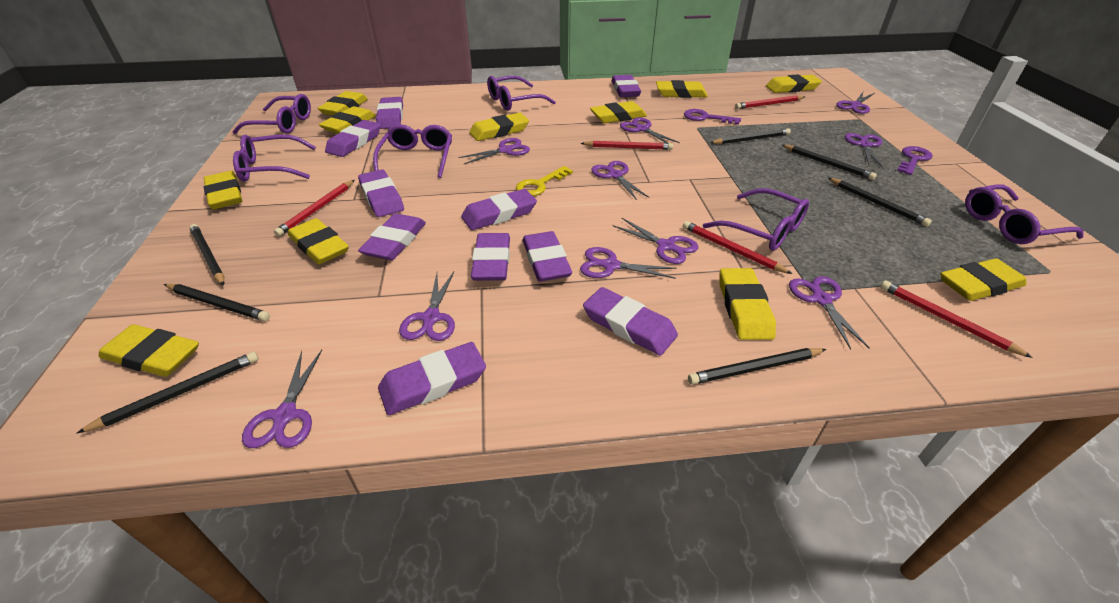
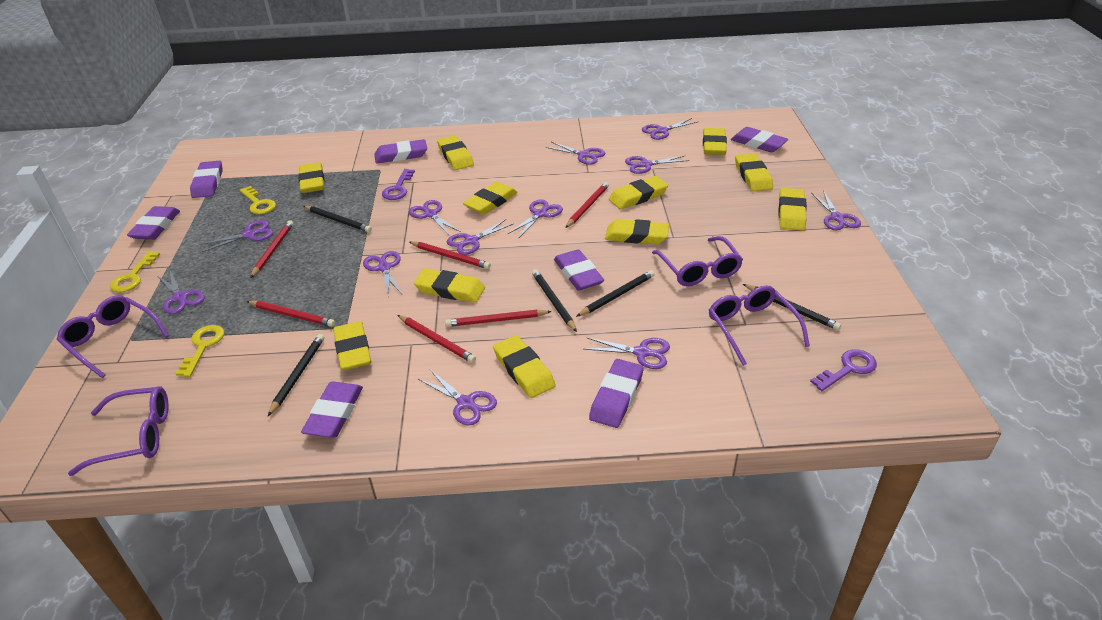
black pencil: 7 -> 5
purple eraser: 10 -> 7
purple glasses: 6 -> 4
purple scissors: 10 -> 12
red pencil: 5 -> 6
yellow key: 1 -> 3

